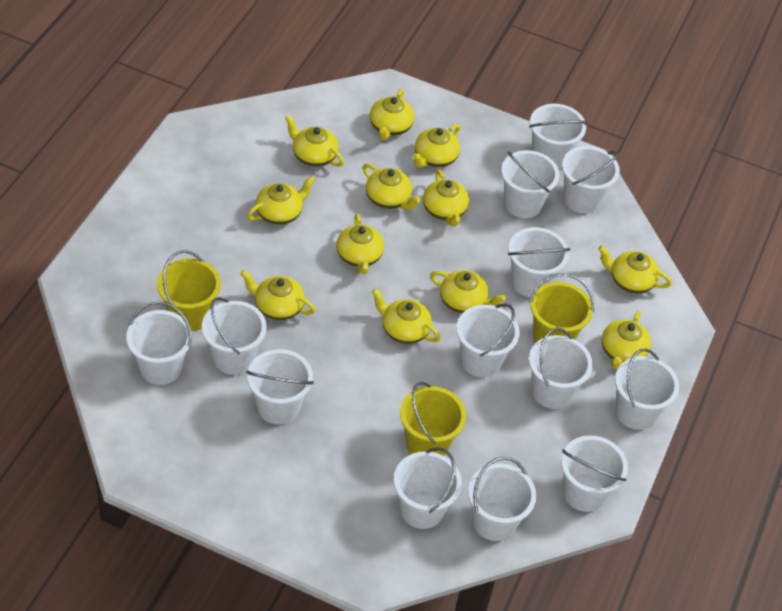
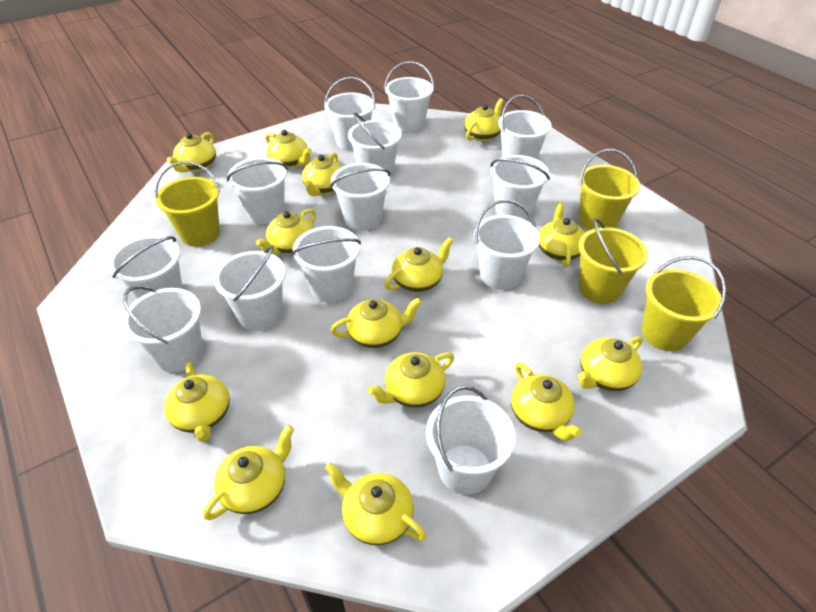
yellow bucket: 3 -> 4
yellow teapot: 12 -> 14

